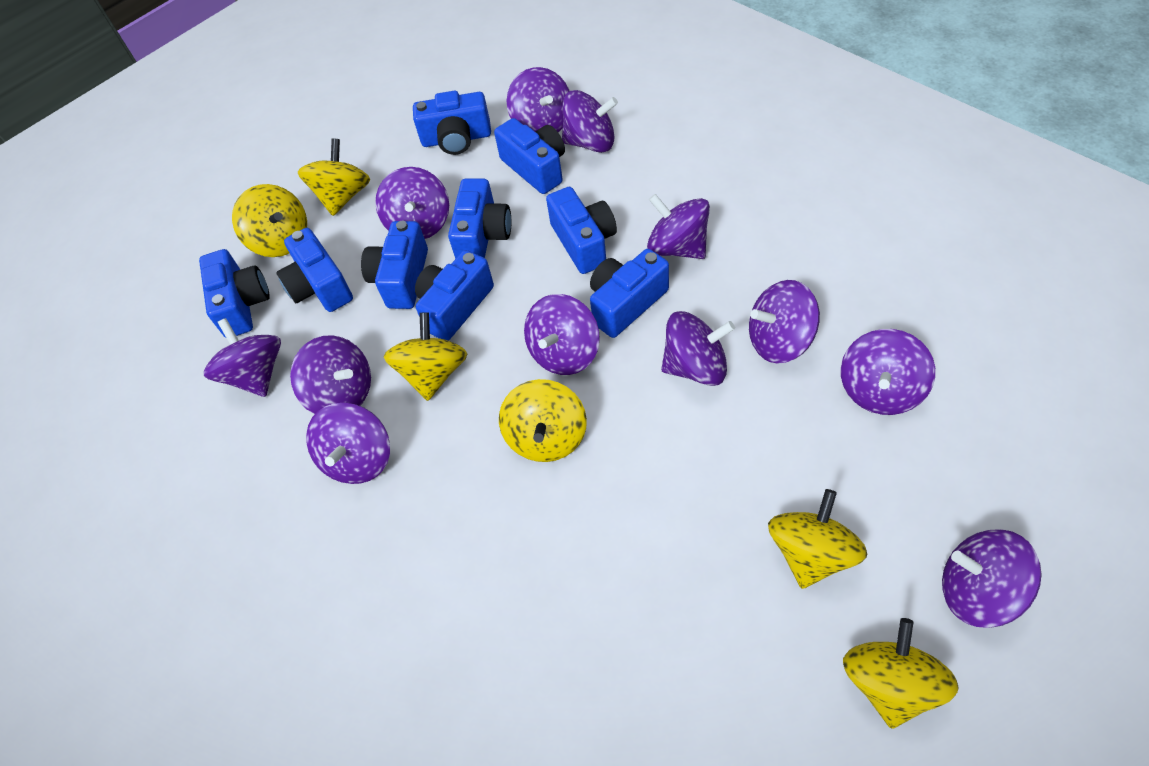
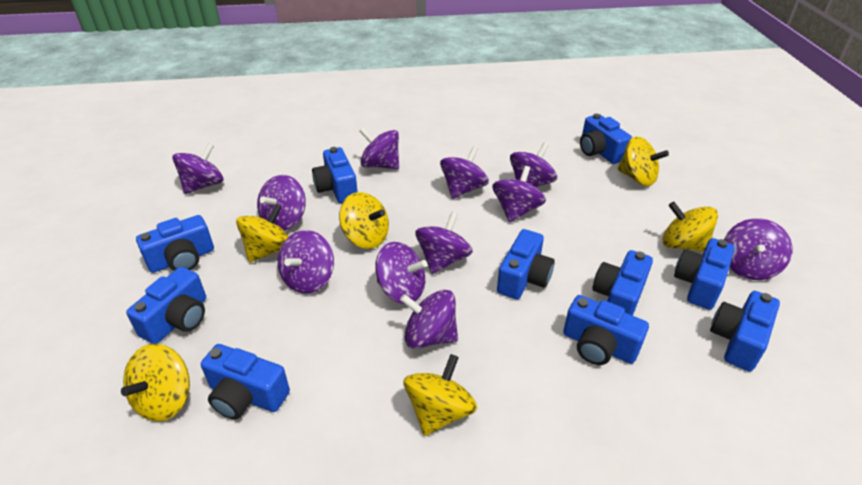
blue camera: 9 -> 10
purple spinning top: 12 -> 11

